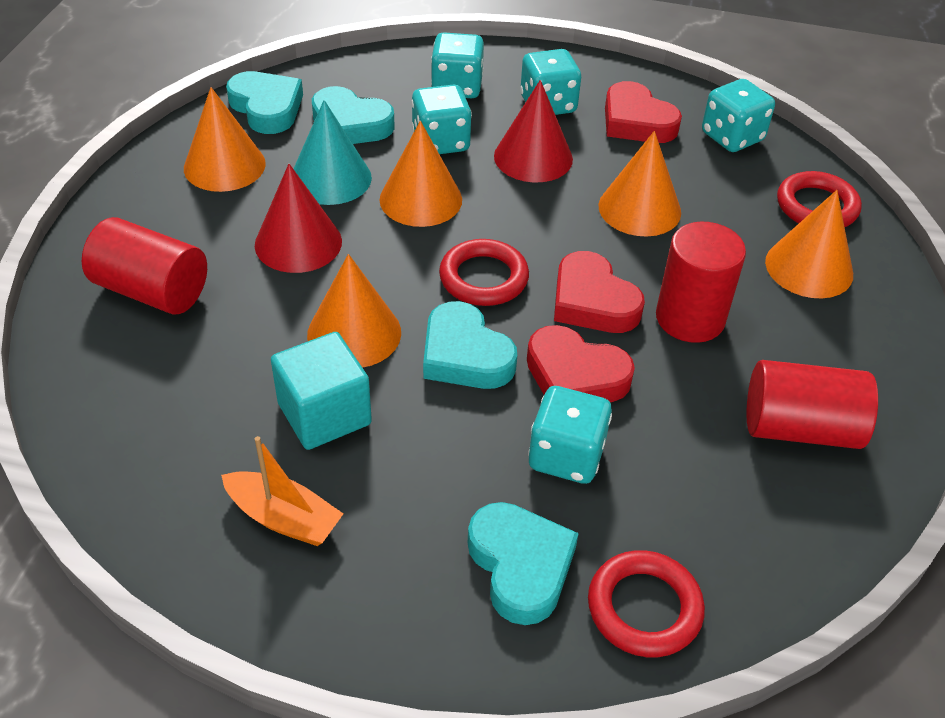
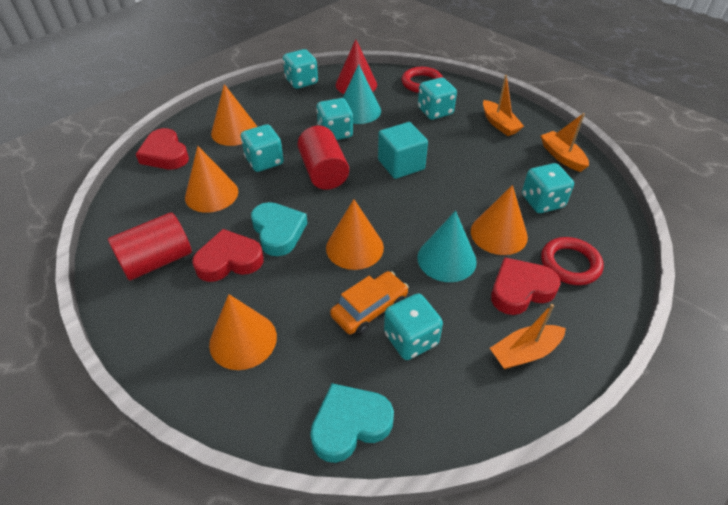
orange boat: 1 -> 3
orange car: 0 -> 1
red cone: 2 -> 1
red cylinder: 3 -> 2
red ring: 3 -> 2
turquoise cone: 1 -> 2
turquoise dice: 5 -> 6
turquoise heart: 4 -> 2

